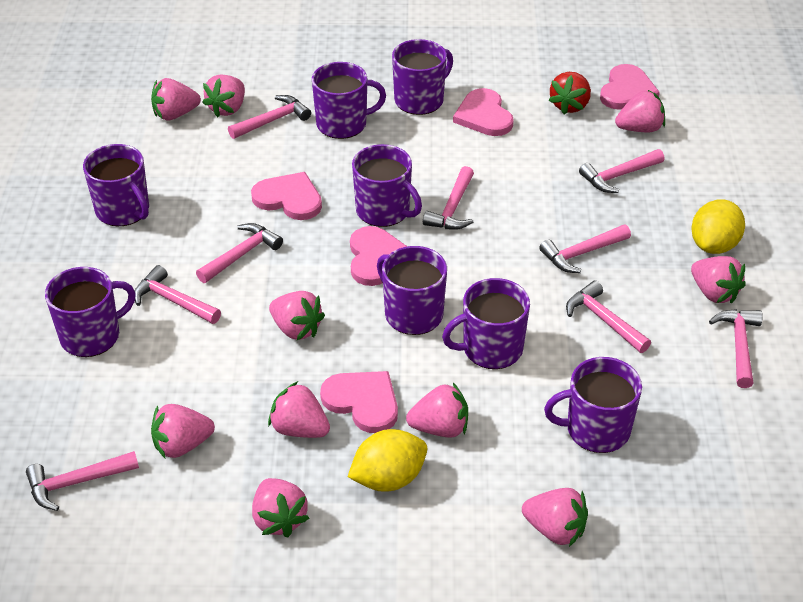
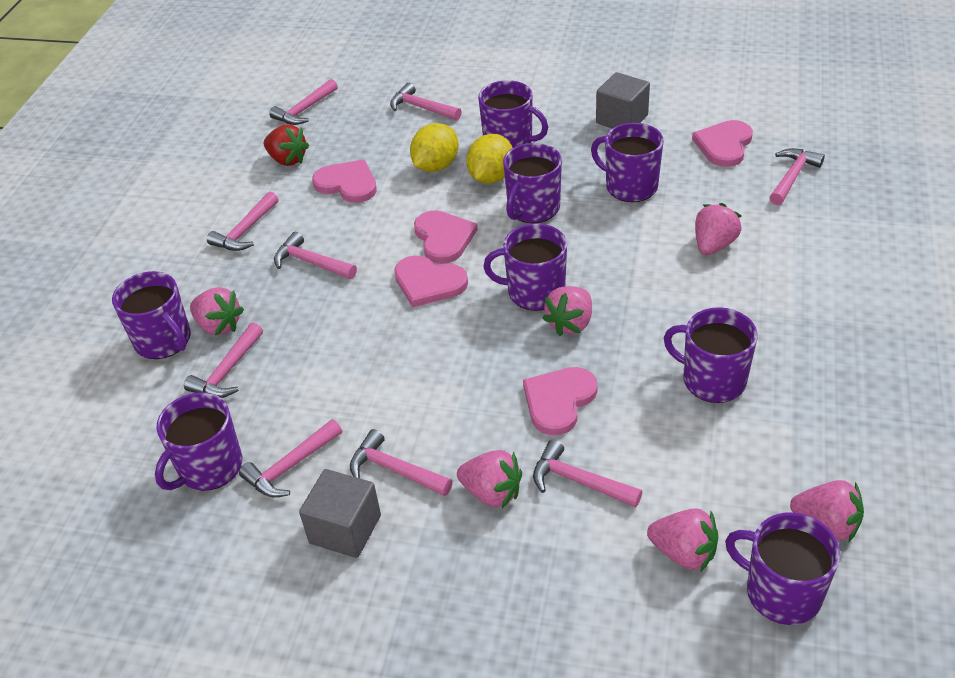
grey cube: 0 -> 2
pink strawberry: 10 -> 6

